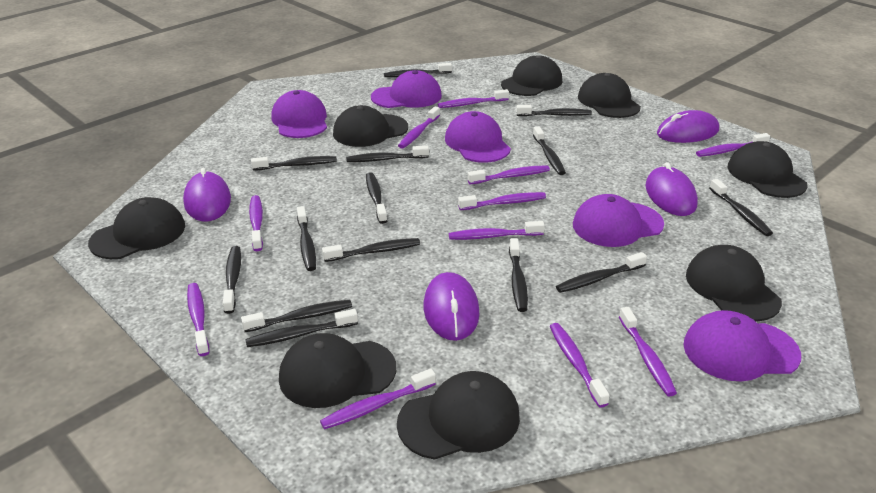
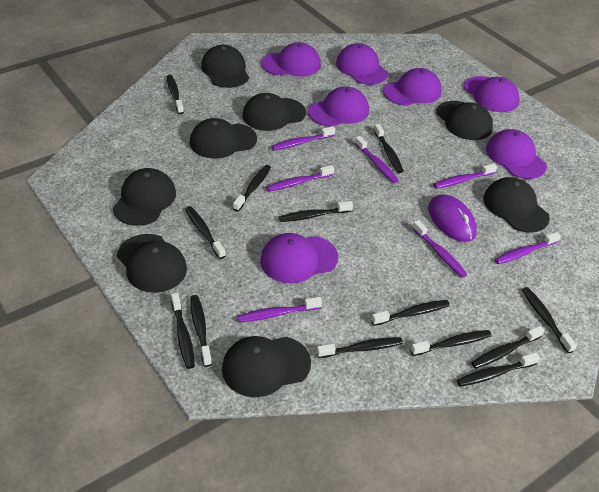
black toothbrush: 14 -> 13
purple cap: 5 -> 7
purple mouse: 4 -> 1
purple toothbrush: 11 -> 7

